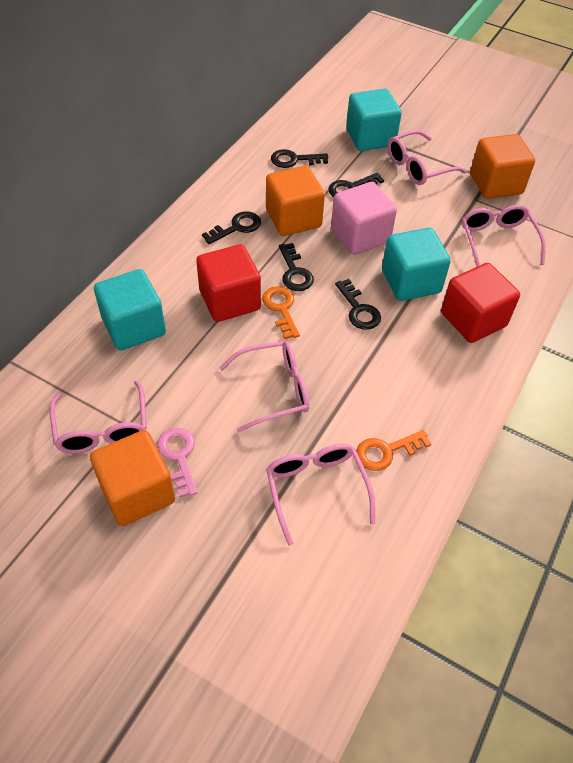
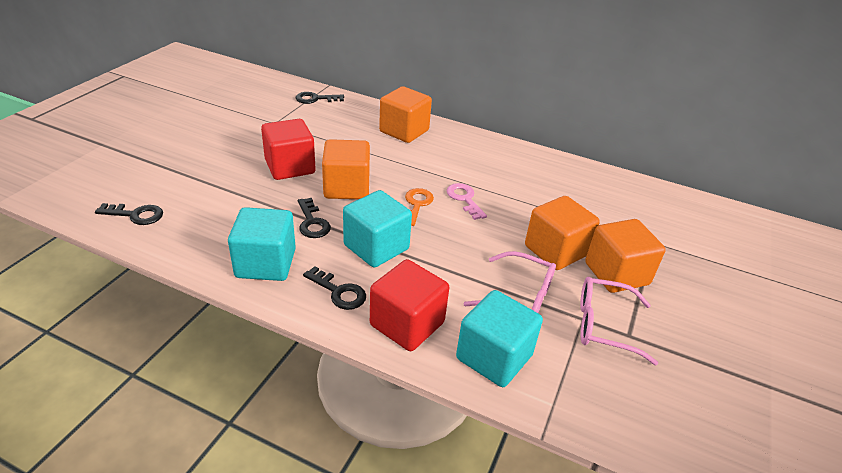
black key: 5 -> 4
orange cube: 3 -> 4
orange key: 2 -> 1
pink cube: 1 -> 0
pink glasses: 5 -> 2

